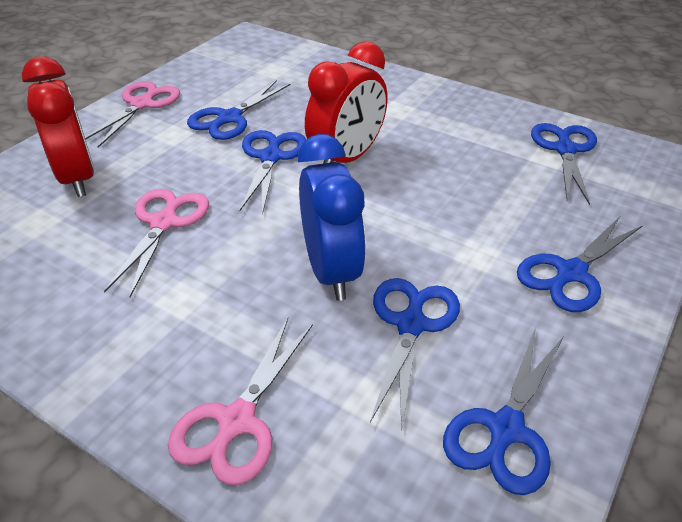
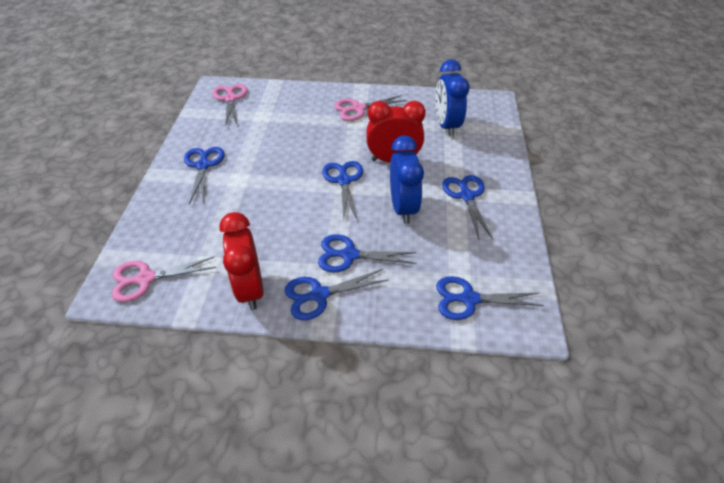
blue clock: 1 -> 2

